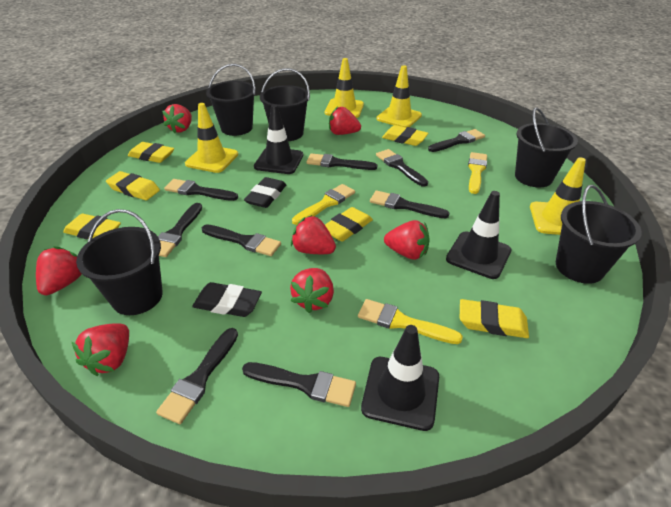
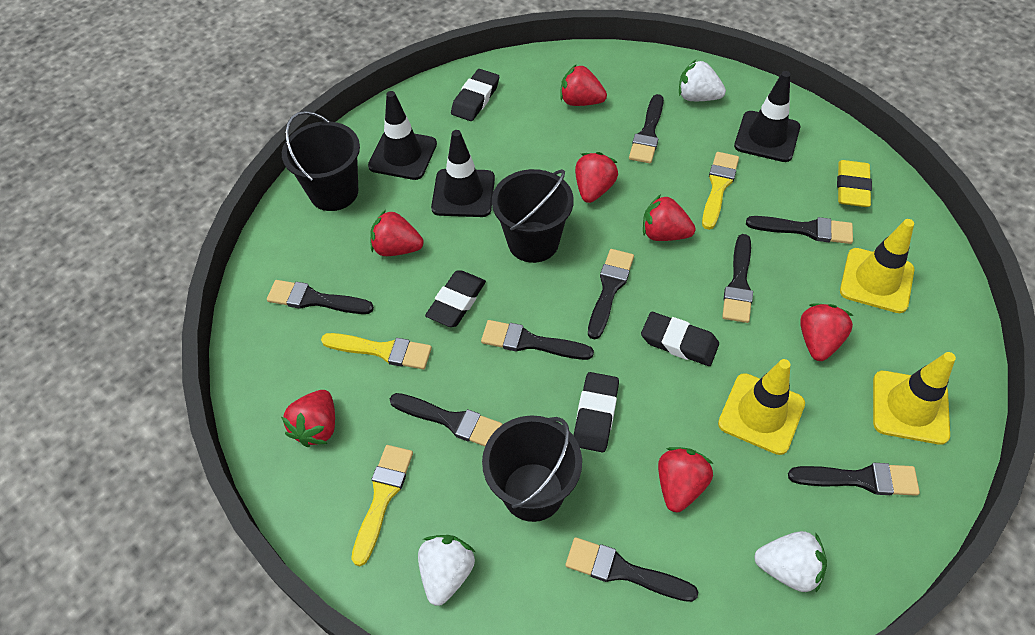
black bucket: 5 -> 3
black eraser: 2 -> 4
white strawberry: 0 -> 3
yellow eraser: 6 -> 1
yellow traffic cone: 4 -> 3

